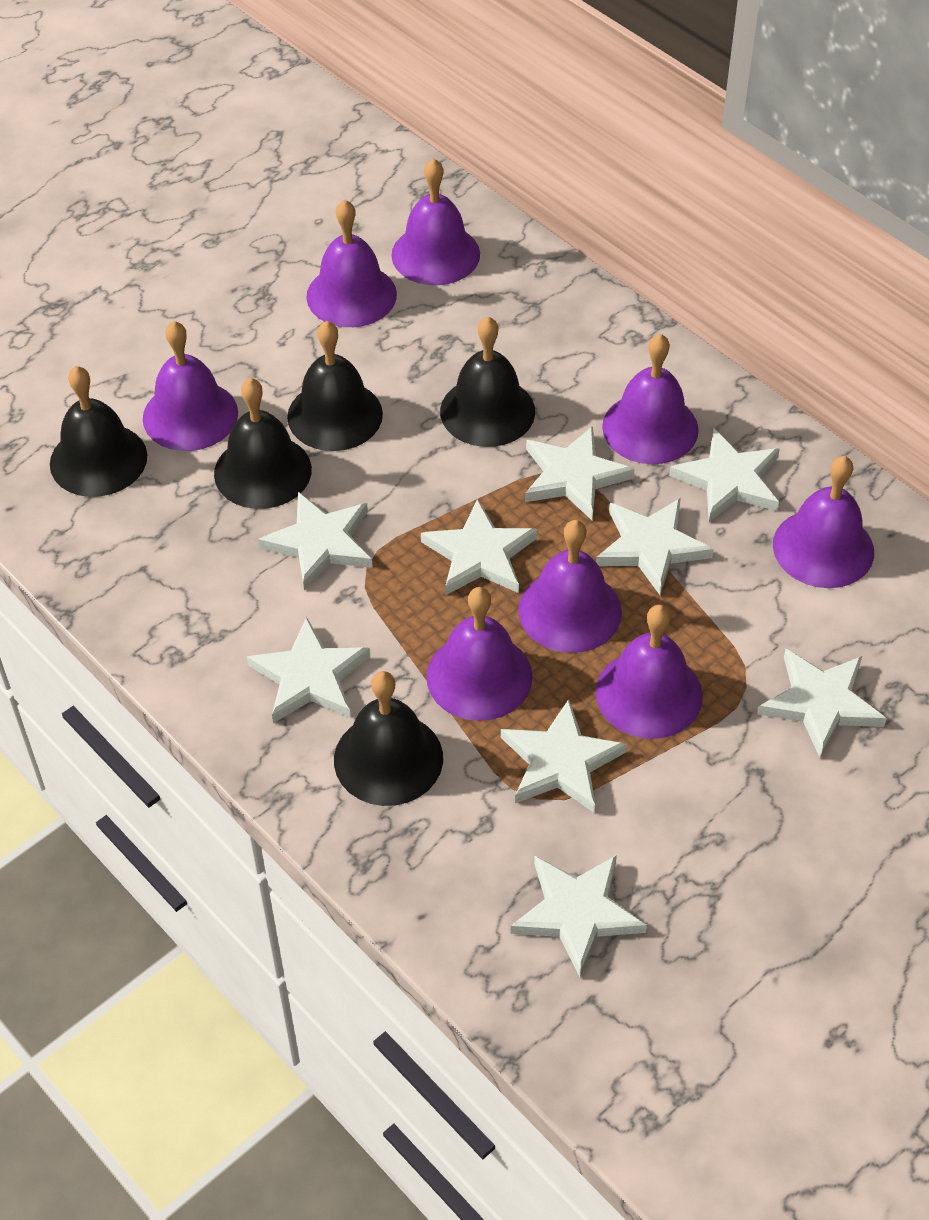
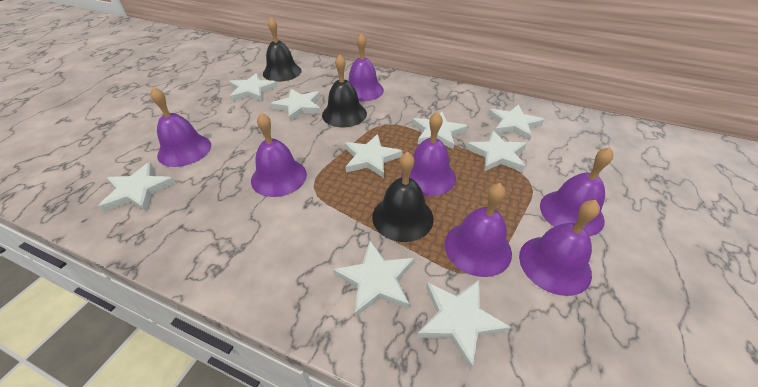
black bell: 5 -> 3
purple bell: 8 -> 7

